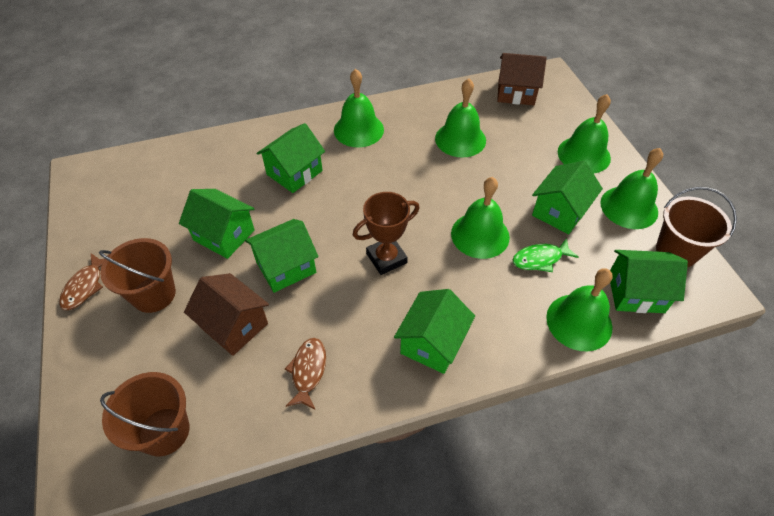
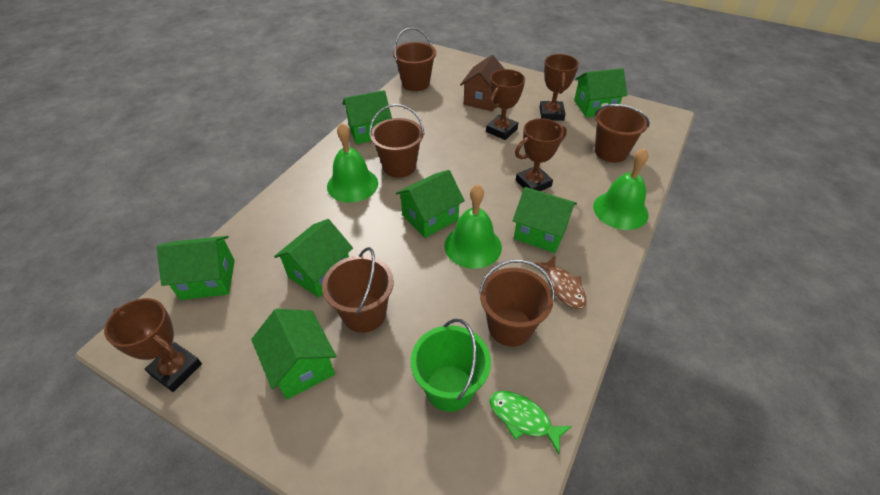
brown bucket: 3 -> 5
brown fish: 2 -> 1
brown house: 2 -> 1
brown trophy: 1 -> 4
green bell: 6 -> 3
green bucket: 0 -> 1
green house: 6 -> 7

